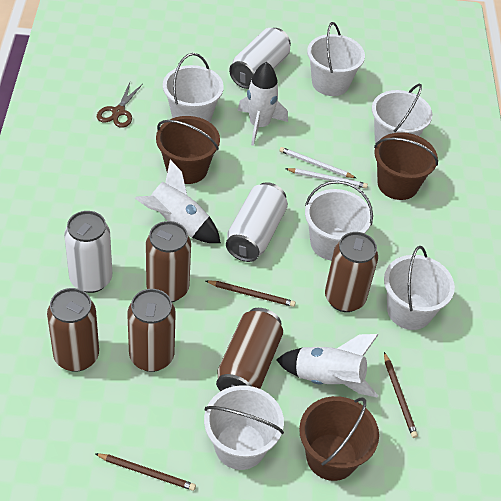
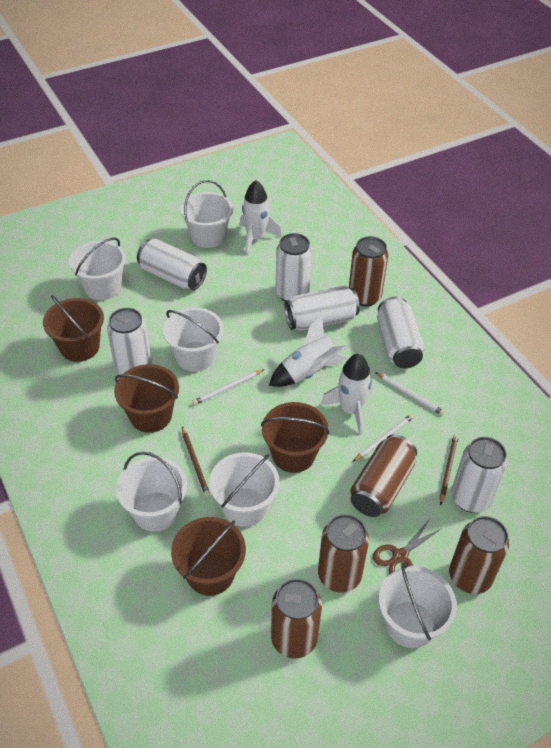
brown bucket: 3 -> 4
brown pencil: 3 -> 2
white can: 3 -> 6
white pencil: 2 -> 3

